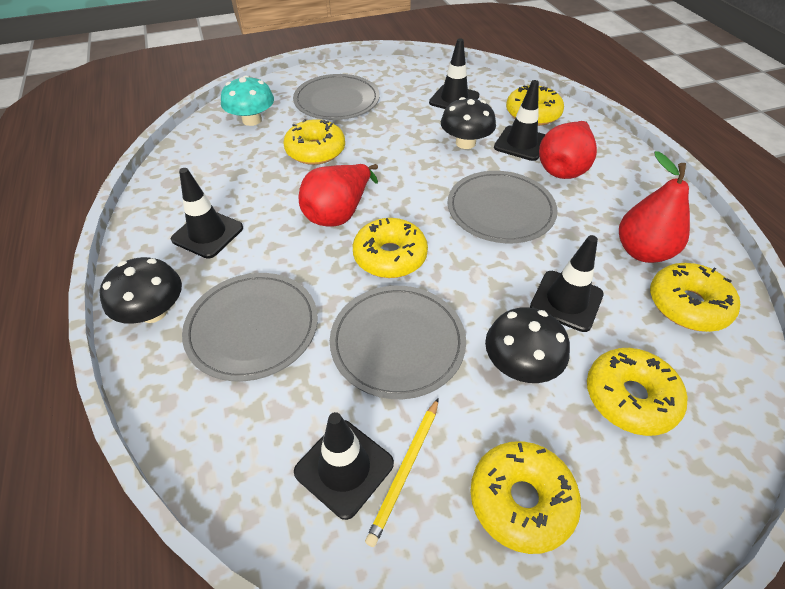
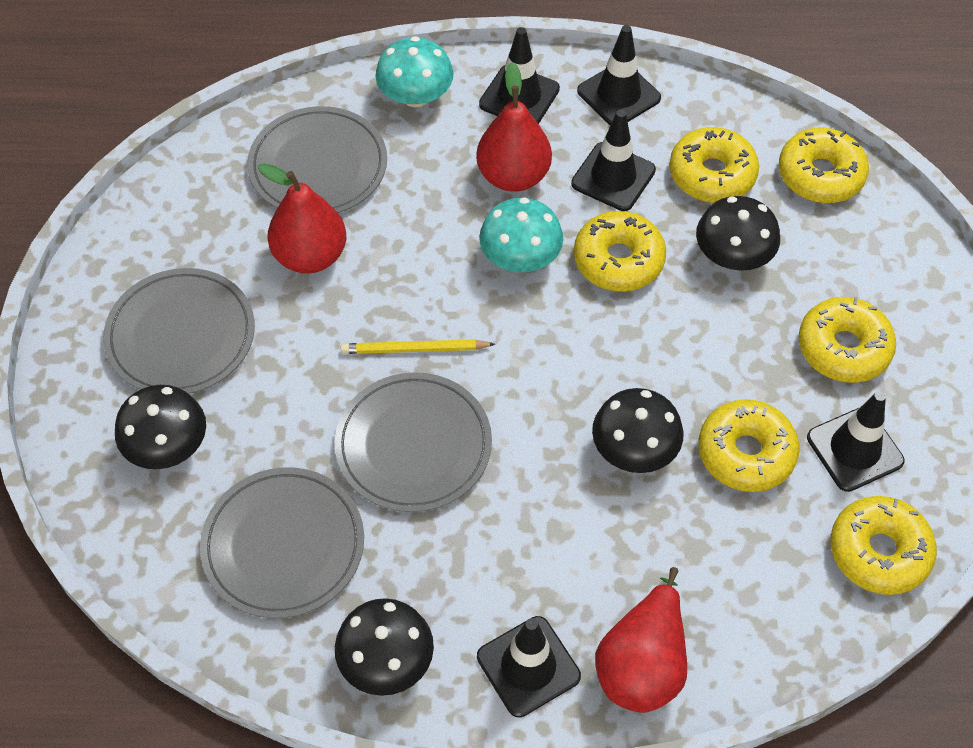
black mushroom: 3 -> 4
turquoise mushroom: 1 -> 2

